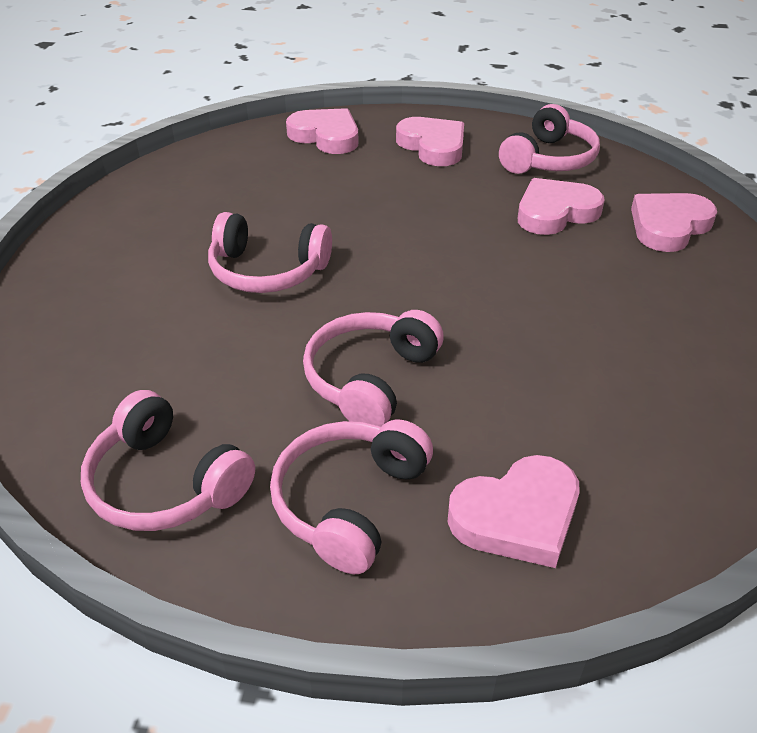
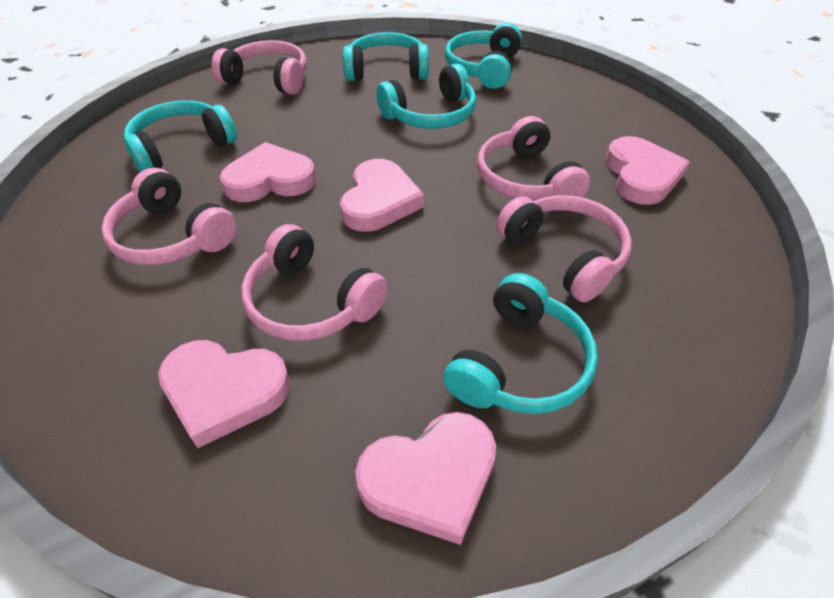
turquoise headphones: 0 -> 5

